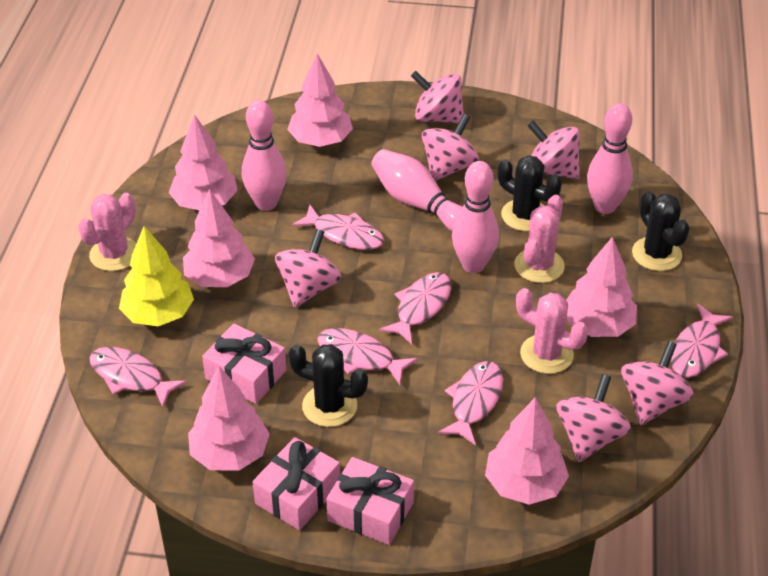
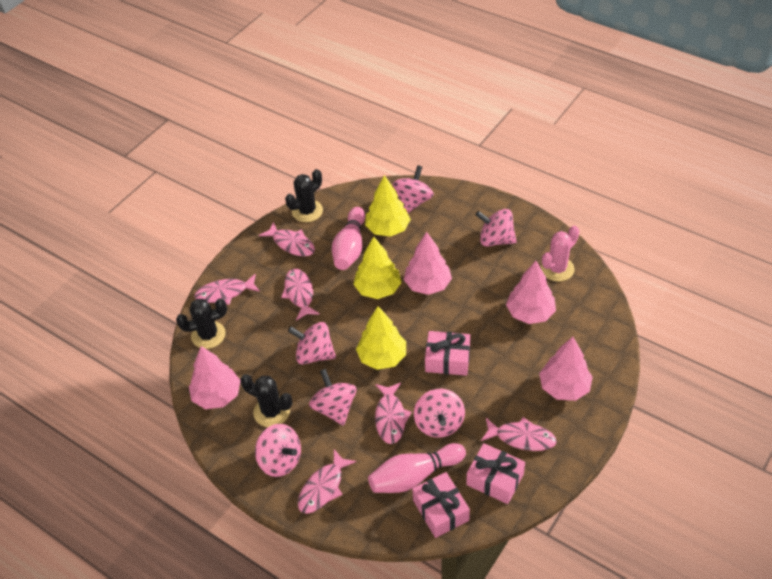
pink bowling pin: 4 -> 2
pink cactus: 3 -> 1
pink tree: 6 -> 4
yellow tree: 1 -> 3

